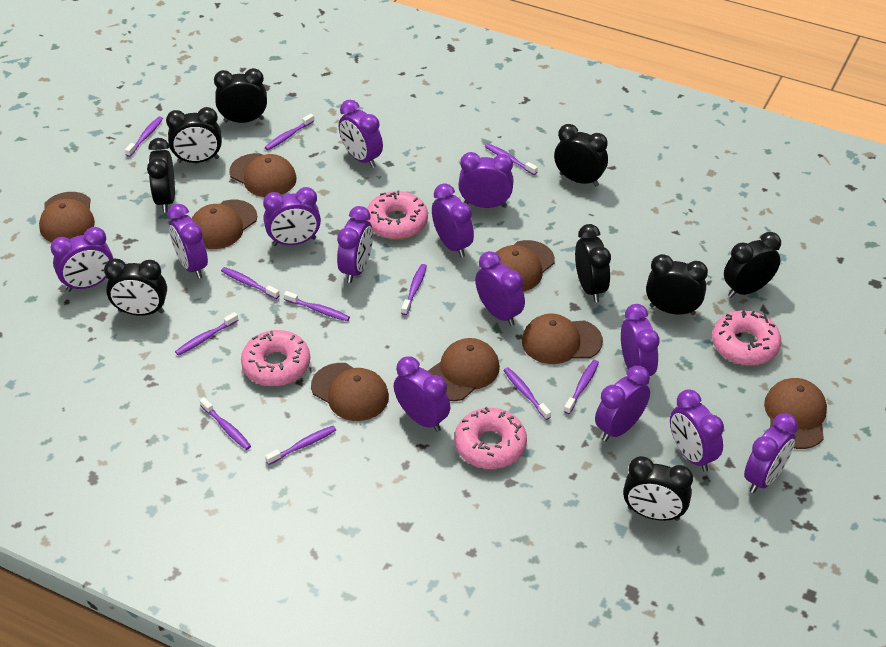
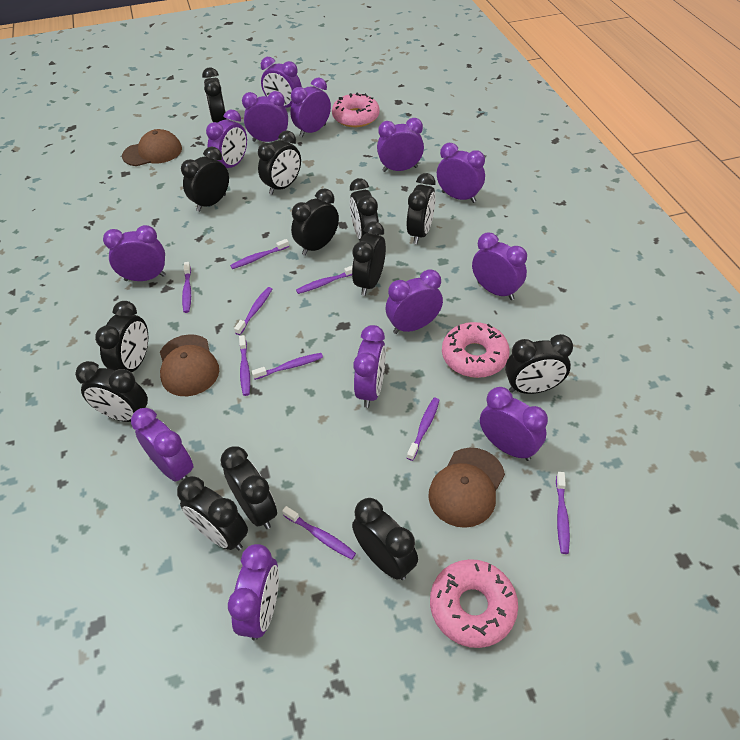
black clock: 9 -> 13
brown cap: 8 -> 3
pink donut: 4 -> 3
purple toothbrush: 11 -> 9

